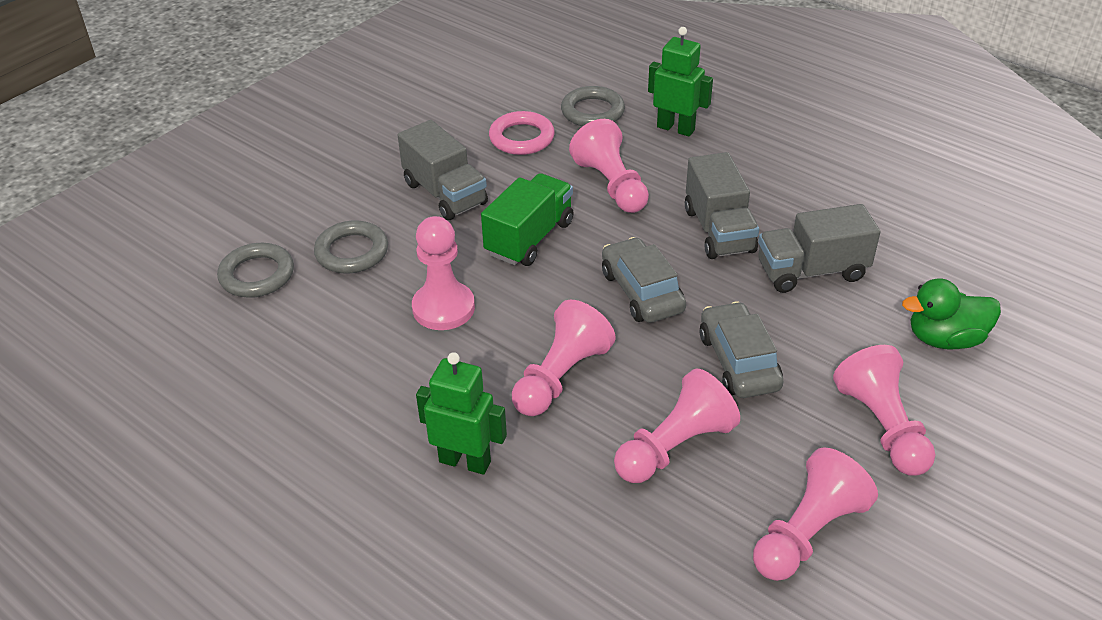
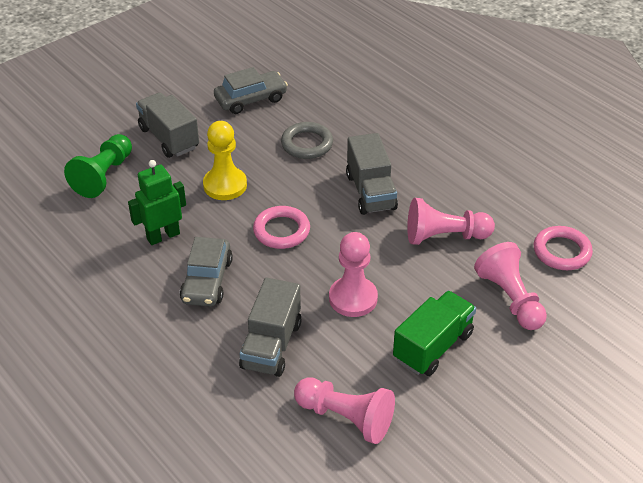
green duck: 1 -> 0
green pawn: 0 -> 1
green robot: 2 -> 1
grey ring: 3 -> 1
pink pawn: 6 -> 4
pink ring: 1 -> 2
yellow pawn: 0 -> 1

